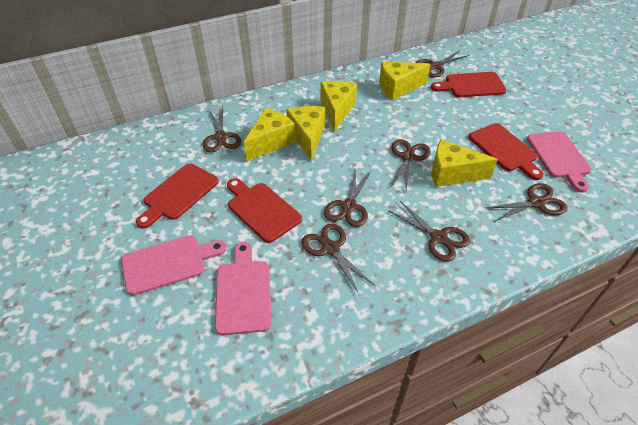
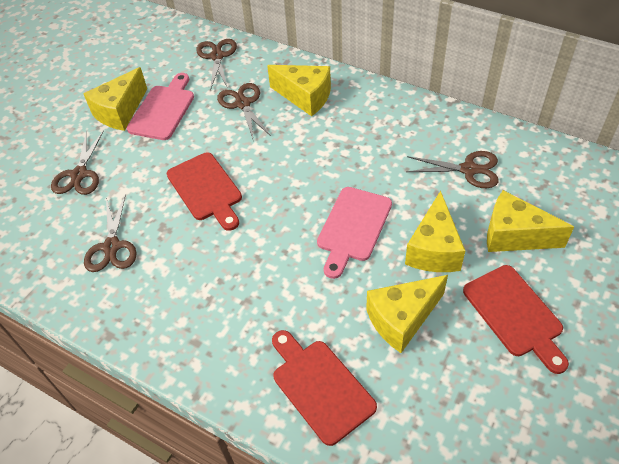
brown scissors: 7 -> 5
pink cutting board: 3 -> 2
red cutting board: 4 -> 3

